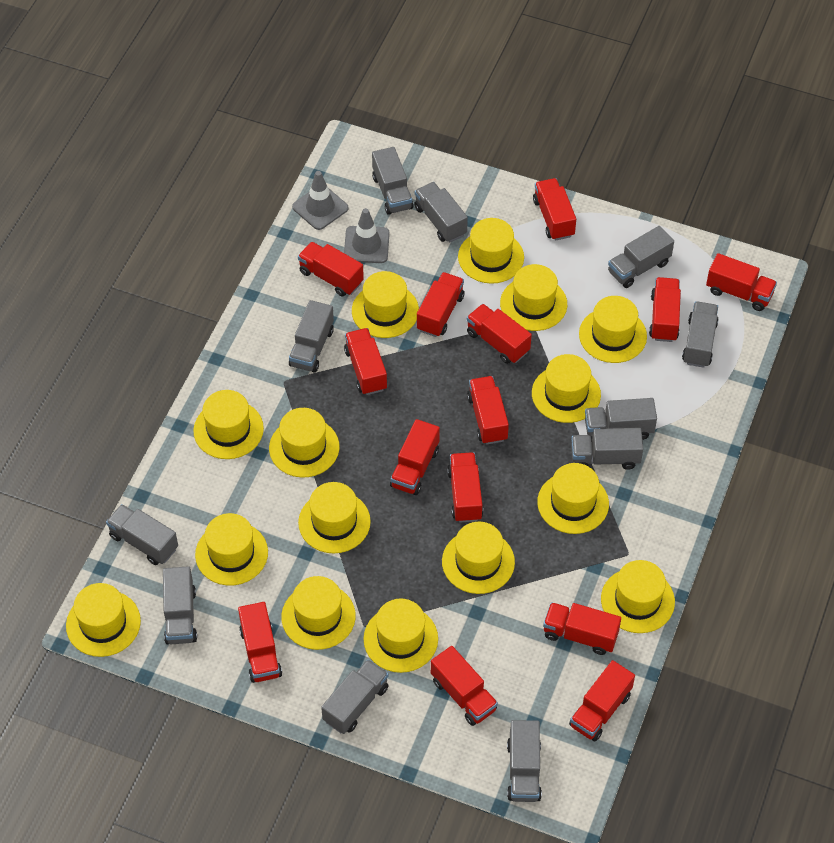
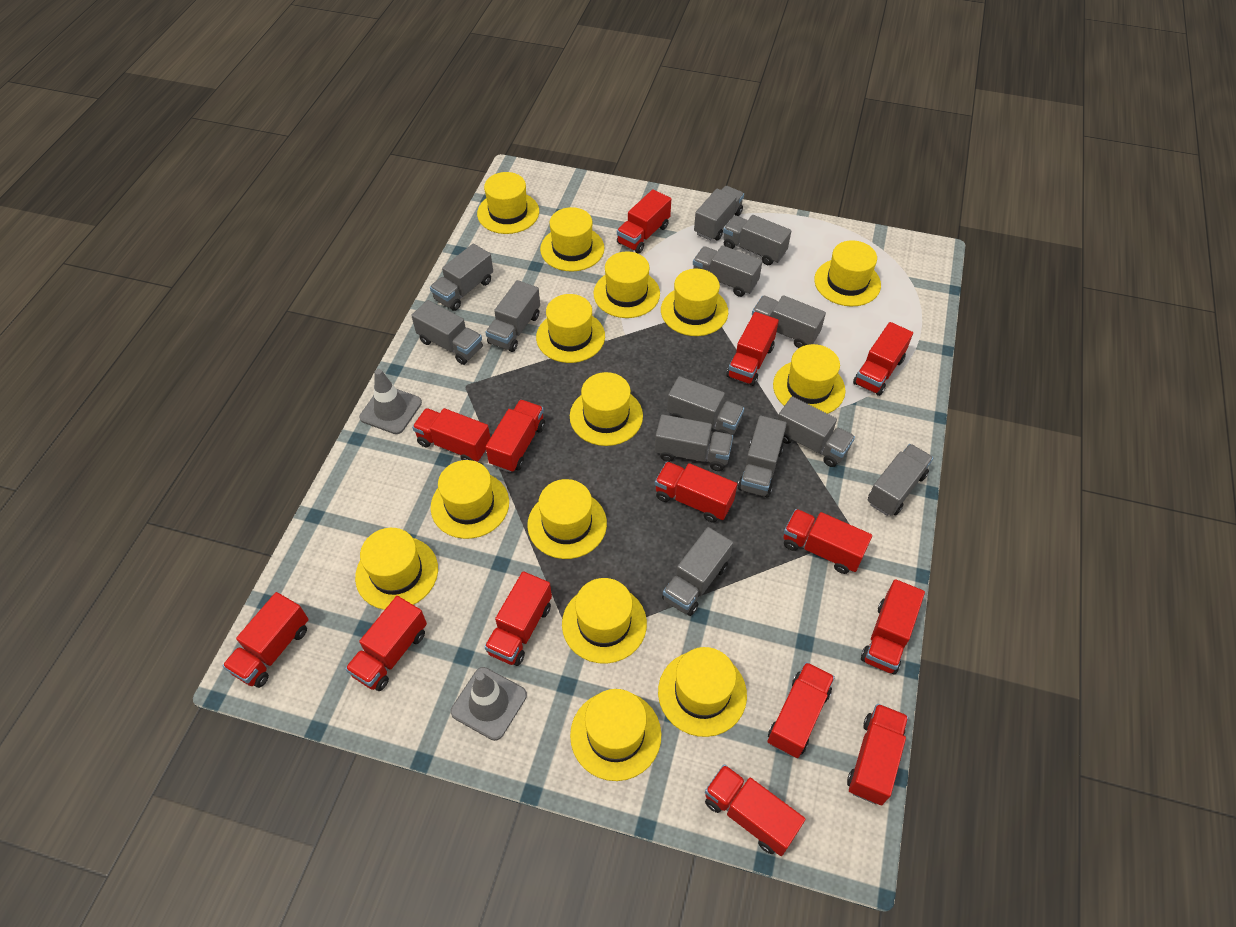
grey truck: 11 -> 13
yellow hat: 15 -> 14

